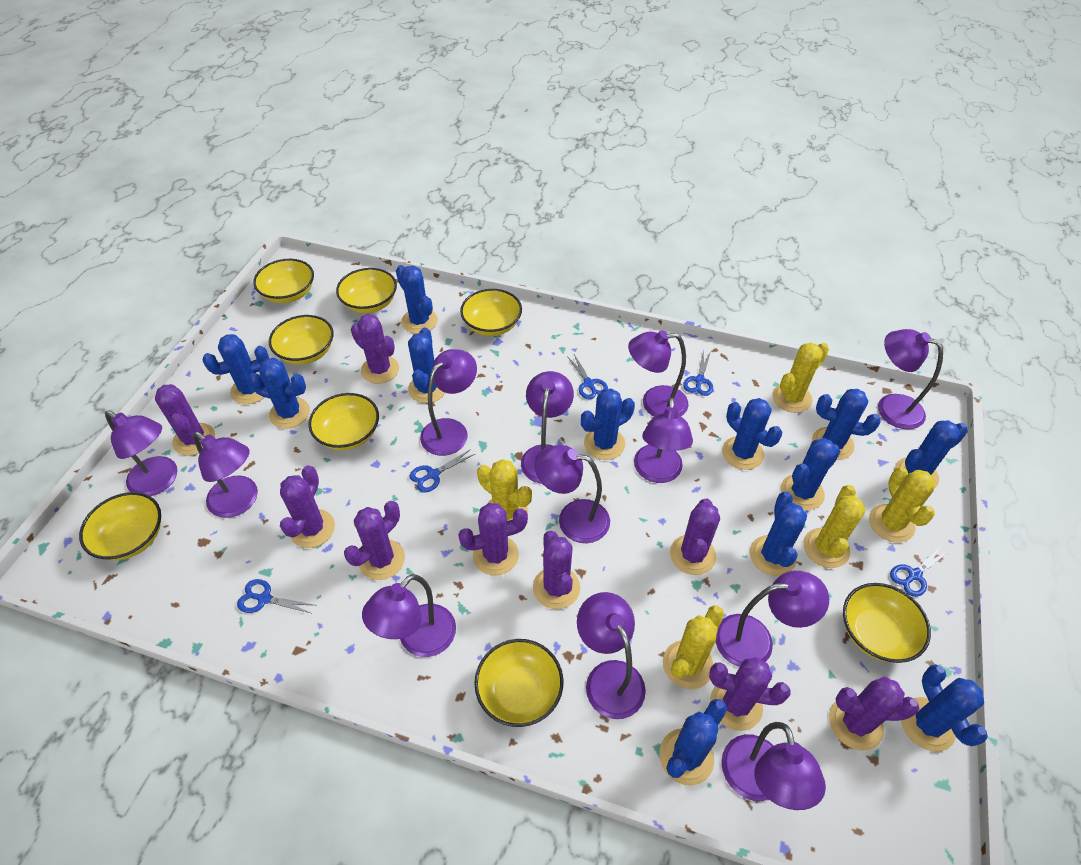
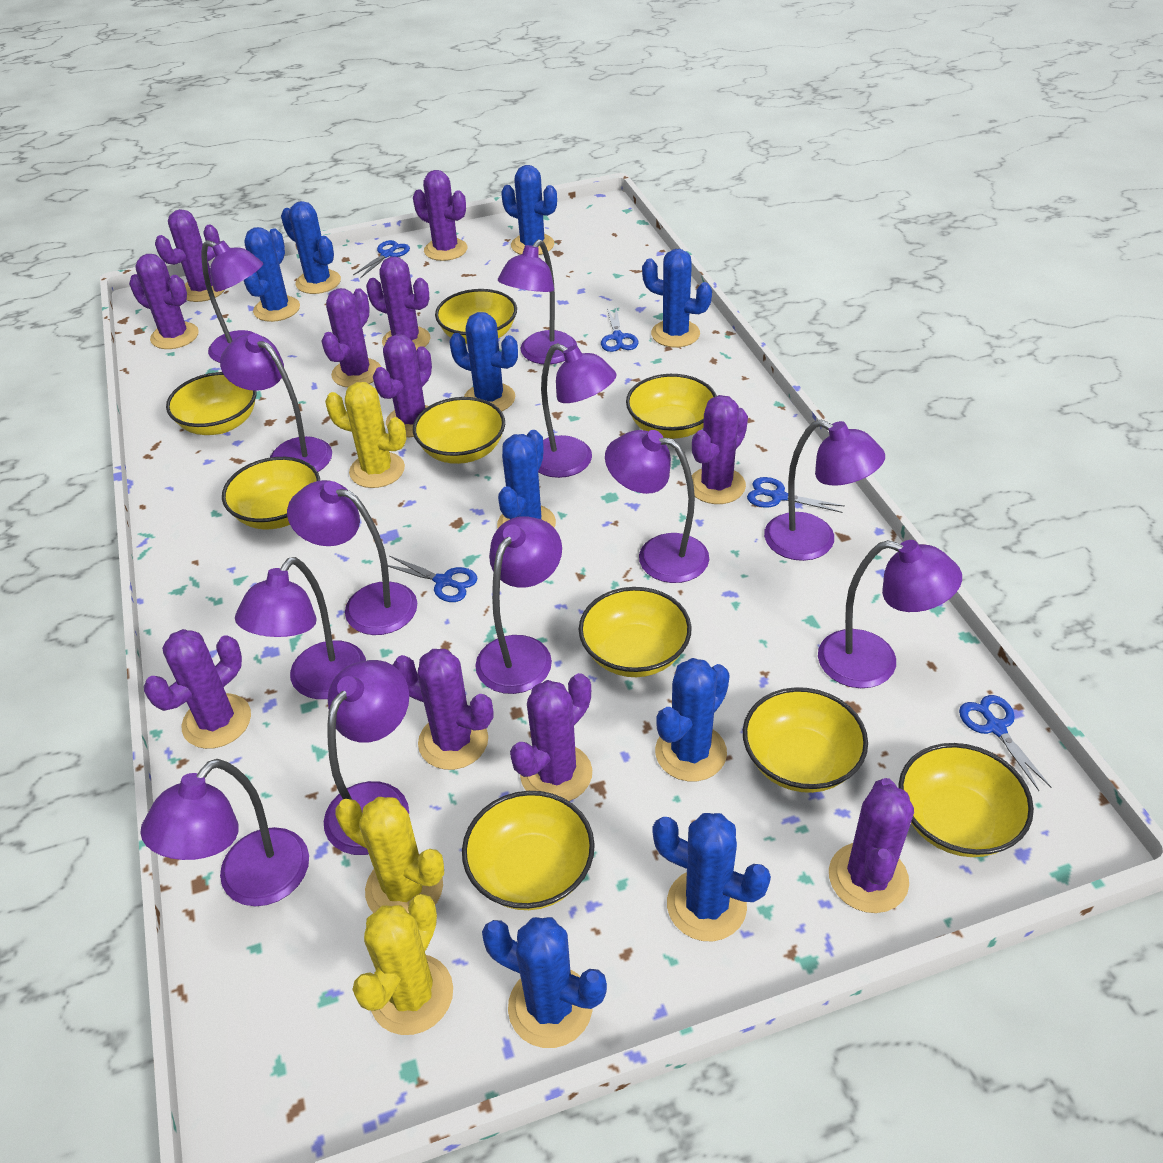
blue cactus: 12 -> 9
purple cactus: 9 -> 11
yellow bowl: 8 -> 9
yellow cactus: 5 -> 3

